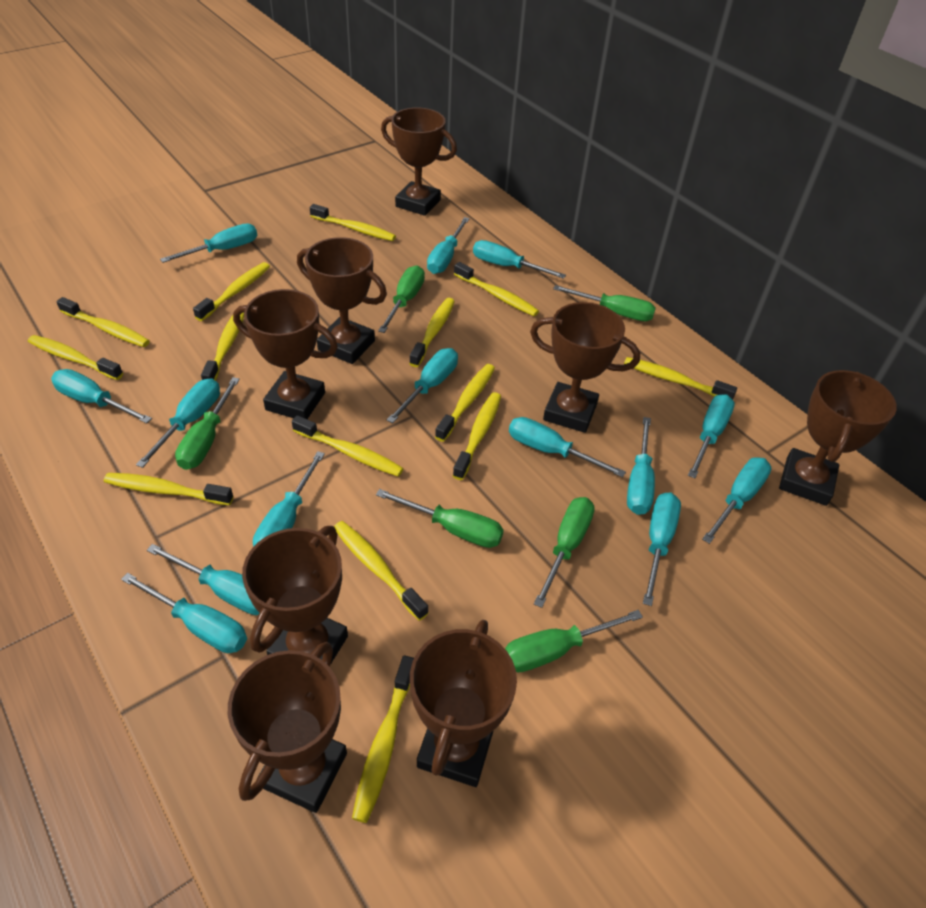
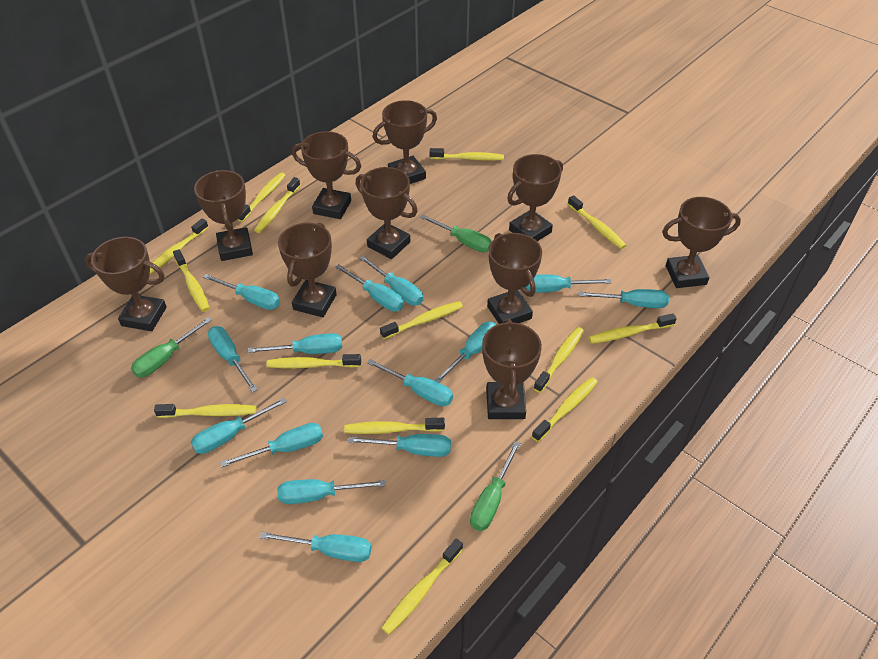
brown trophy: 8 -> 10
green screwdriver: 6 -> 3

